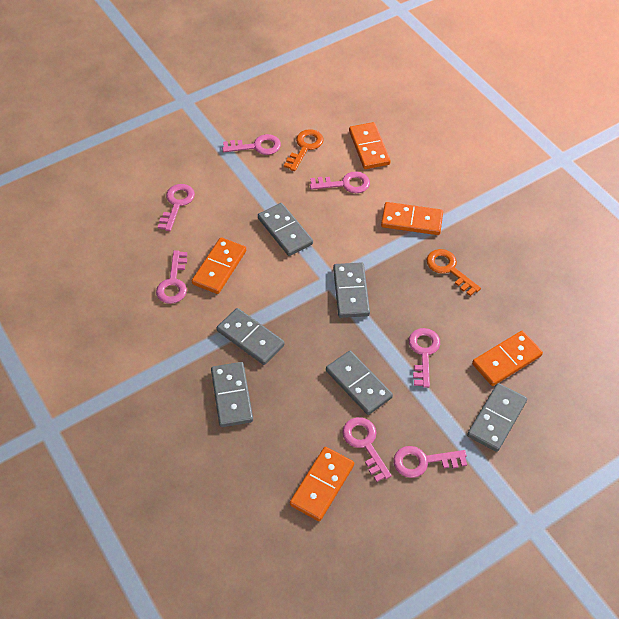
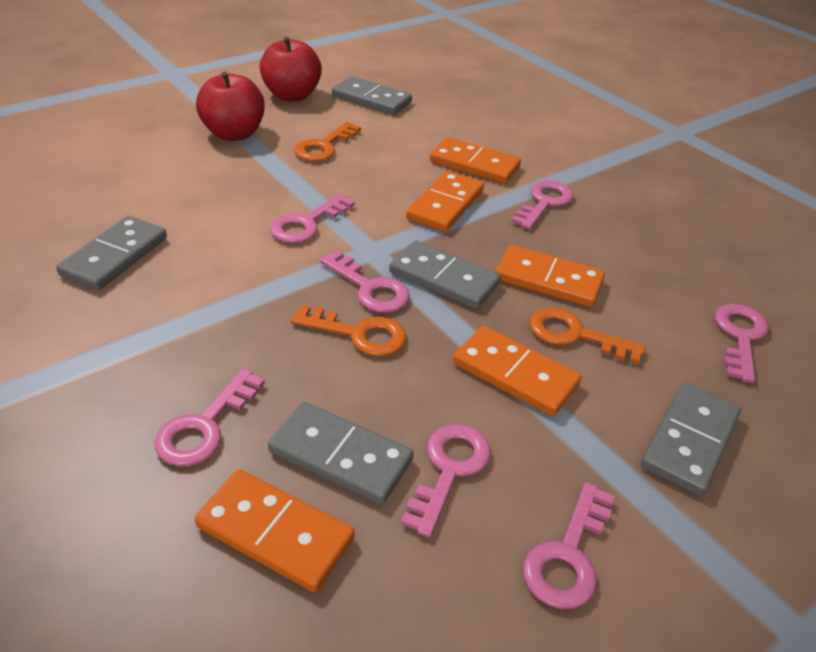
grey domino: 6 -> 5
orange key: 2 -> 3
red apple: 0 -> 2

